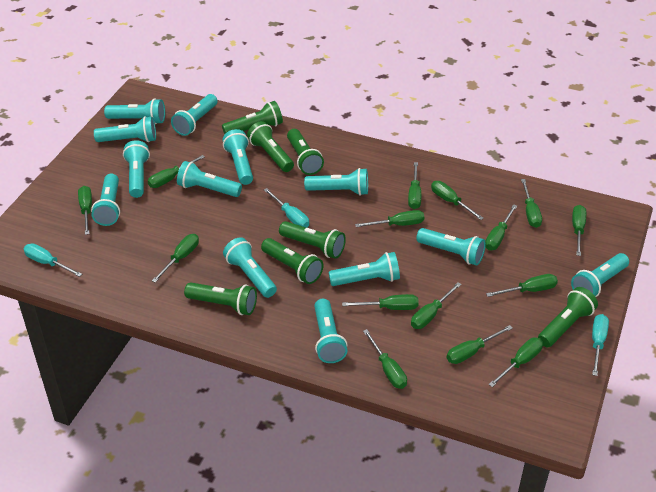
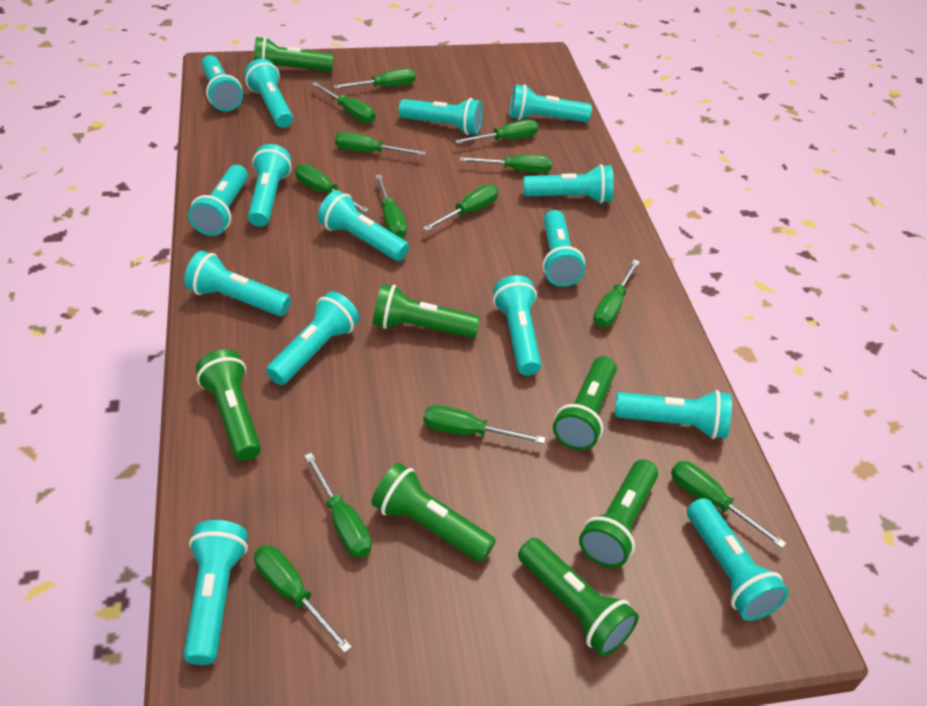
green screwdriver: 15 -> 13
turquoise flashlight: 13 -> 15
turquoise screwdriver: 3 -> 0

